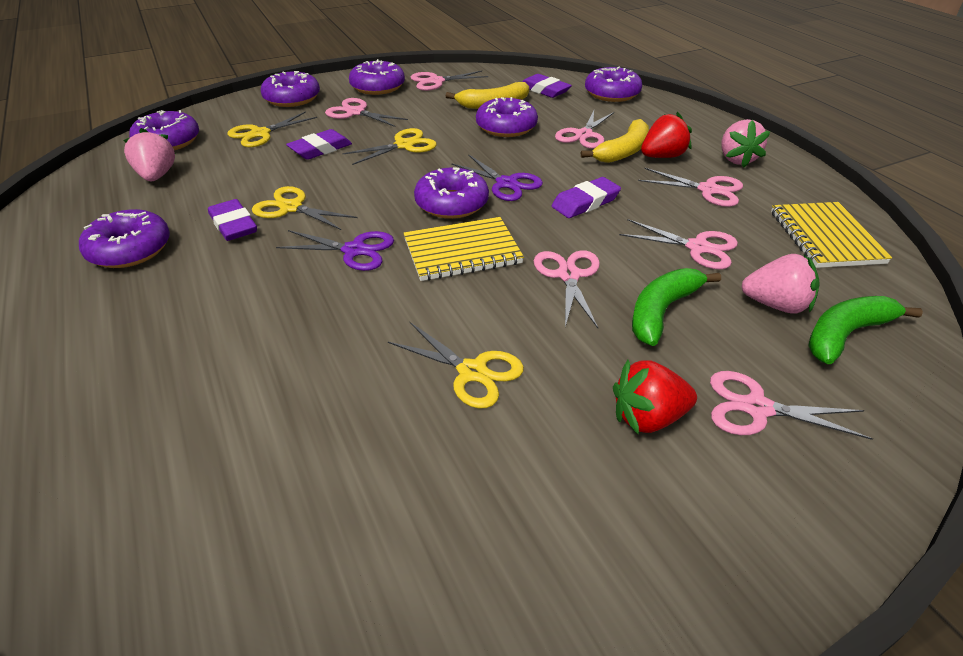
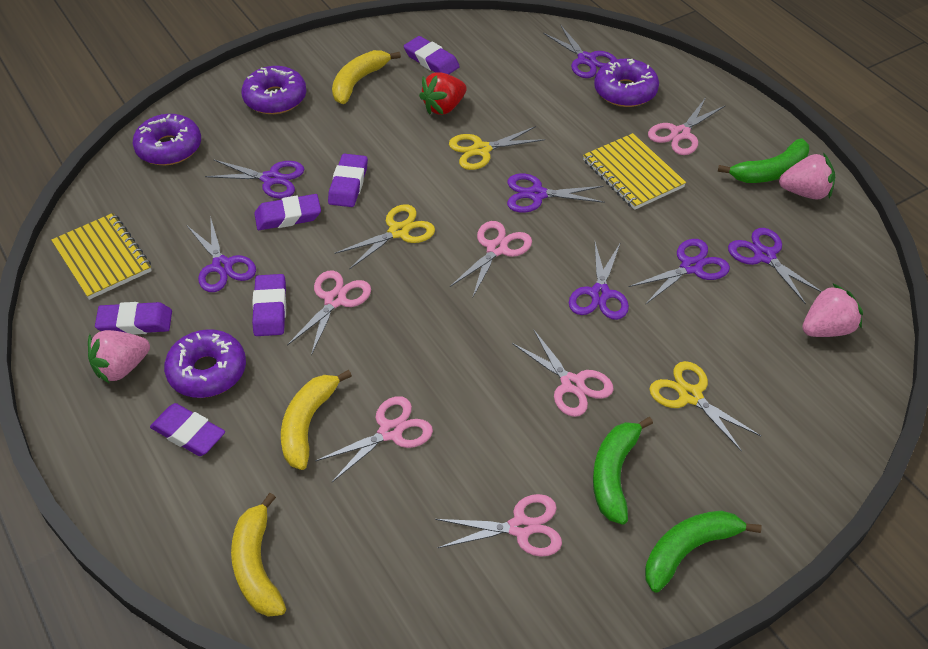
green banana: 2 -> 3
pink scissors: 7 -> 6
purple donut: 7 -> 4
purple eraser: 4 -> 6
purple scissors: 2 -> 7
red strawberry: 2 -> 1
yellow banana: 2 -> 3
yellow scissors: 4 -> 3

